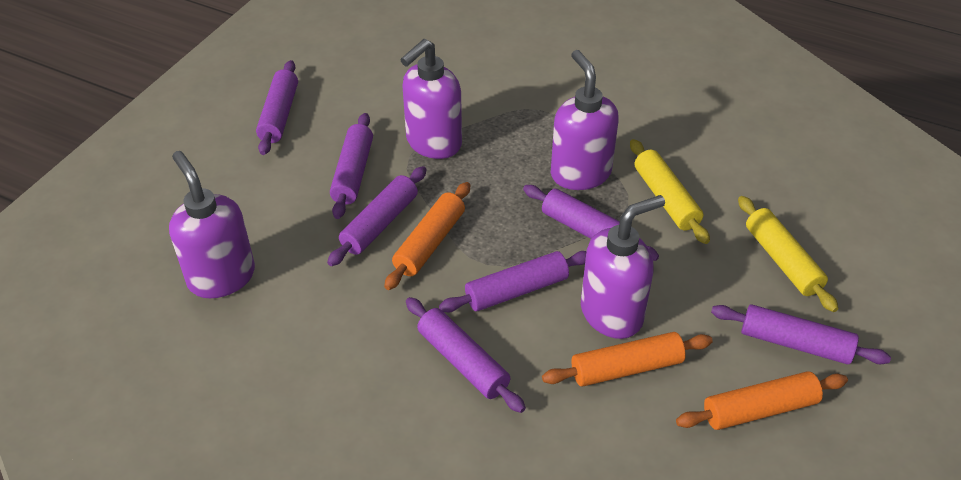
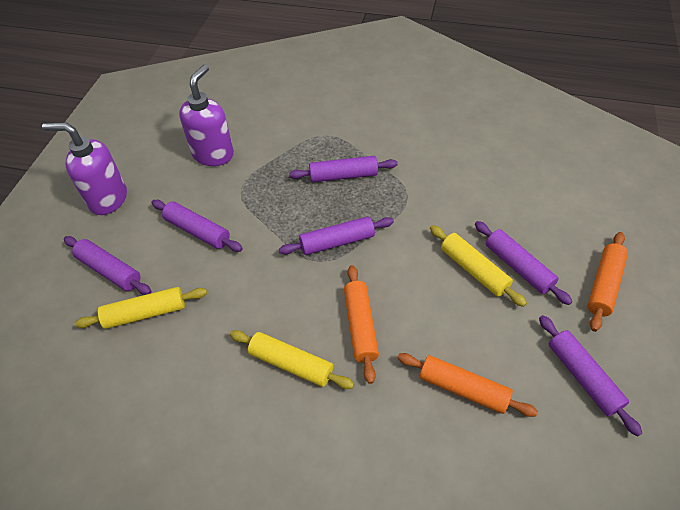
purple rolling pin: 7 -> 6
purple soap dispenser: 4 -> 2
yellow rolling pin: 2 -> 3

